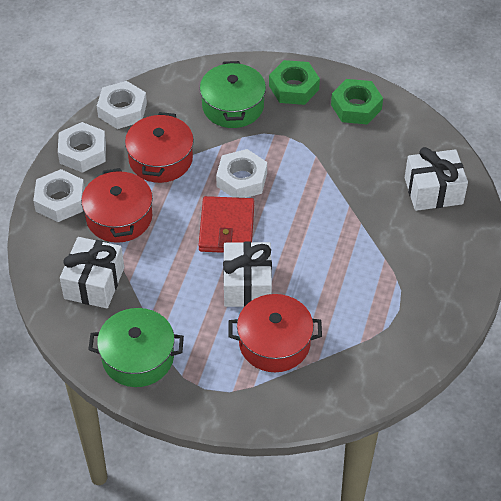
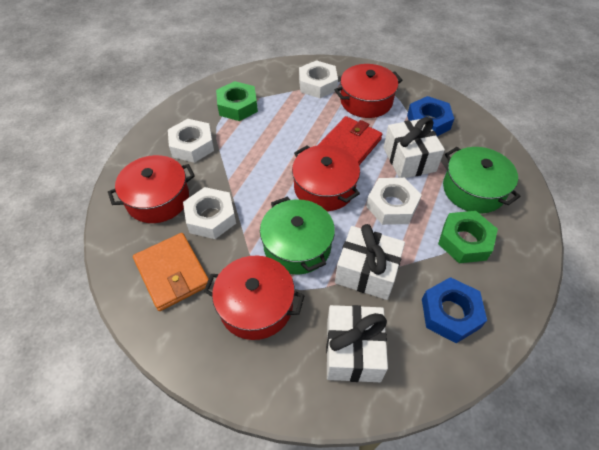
blue nut: 0 -> 2
orange wallet: 0 -> 1
red pot: 3 -> 4

